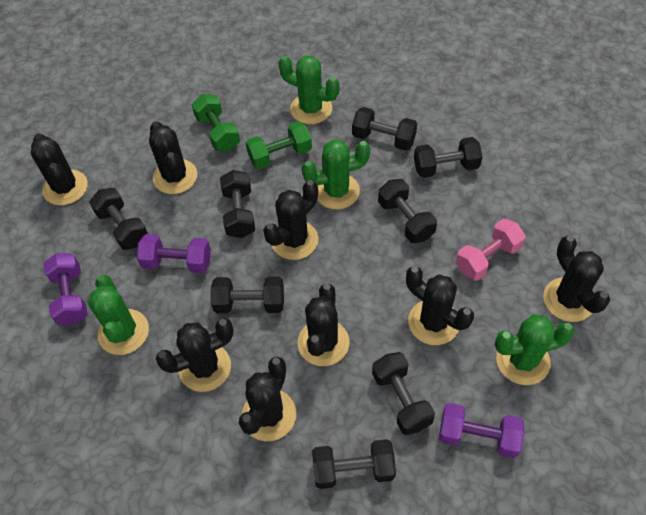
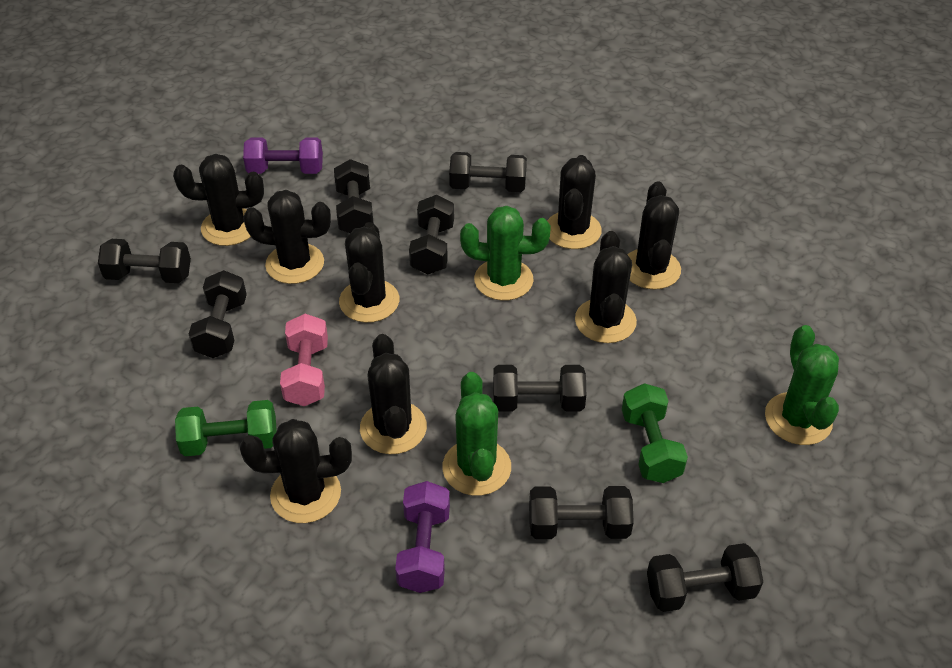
green cactus: 4 -> 3
purple dumbbell: 3 -> 2

